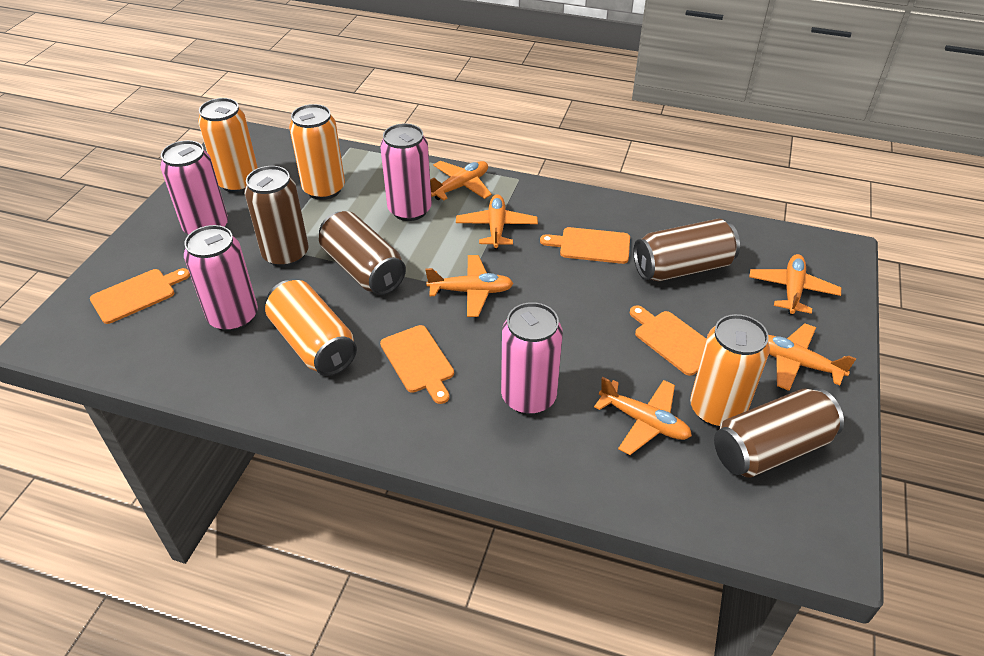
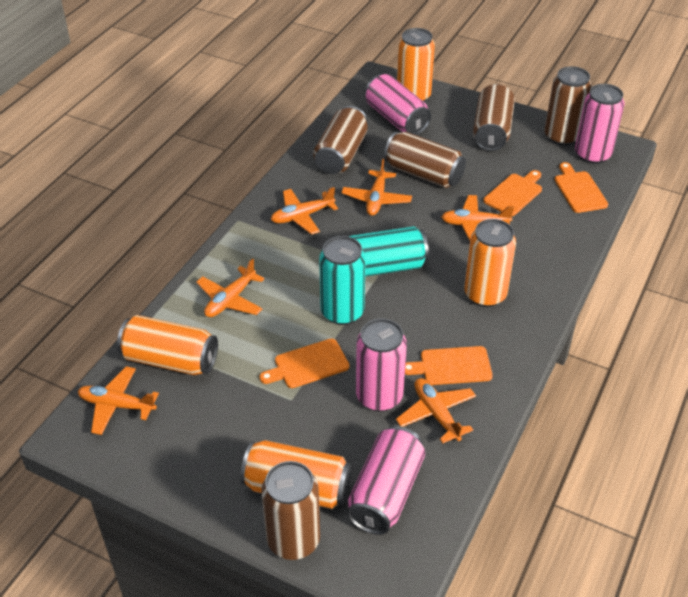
brown can: 4 -> 5
turquoise can: 0 -> 2

